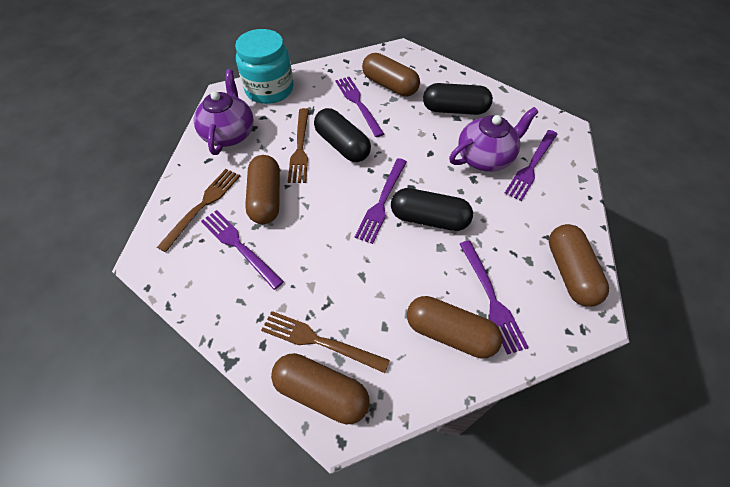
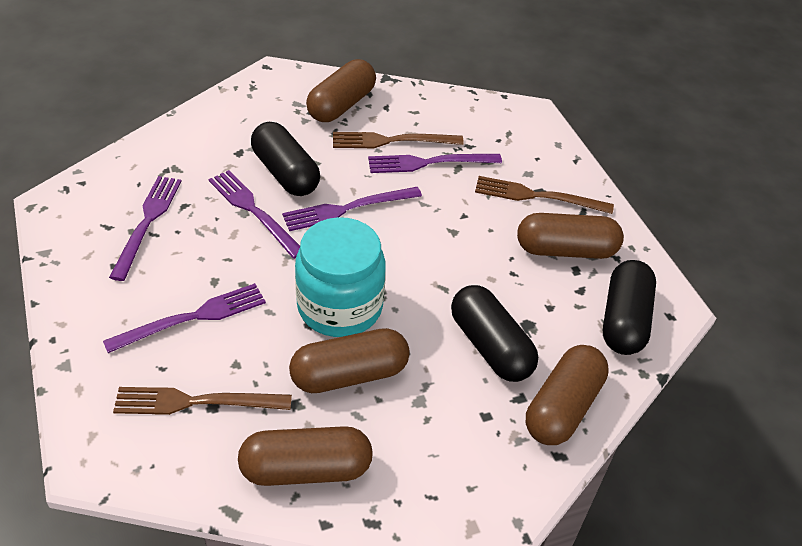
purple teapot: 2 -> 0

